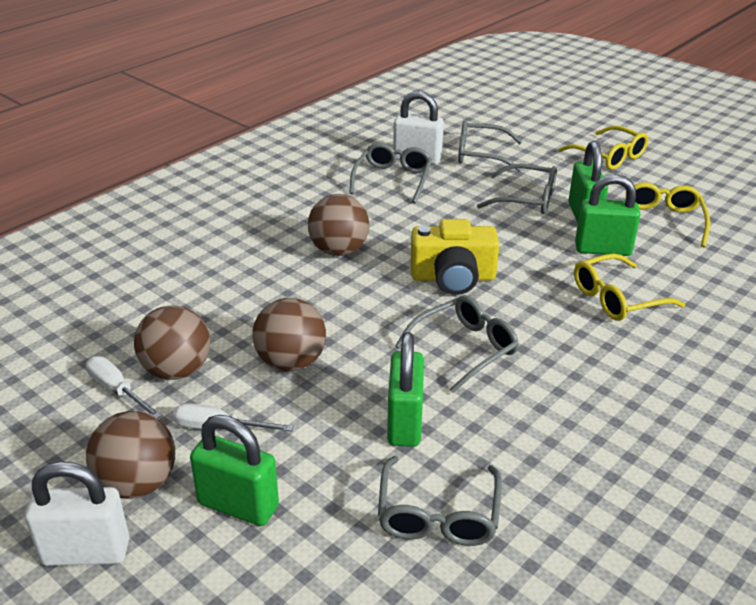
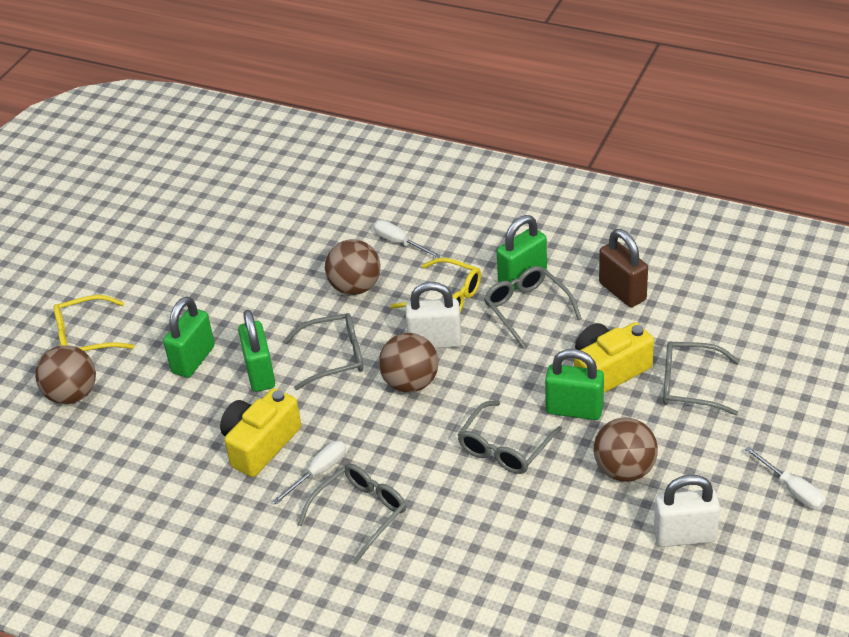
brown padlock: 0 -> 1
white screwdriver: 2 -> 3
yellow camera: 1 -> 2
yellow glasses: 3 -> 2

